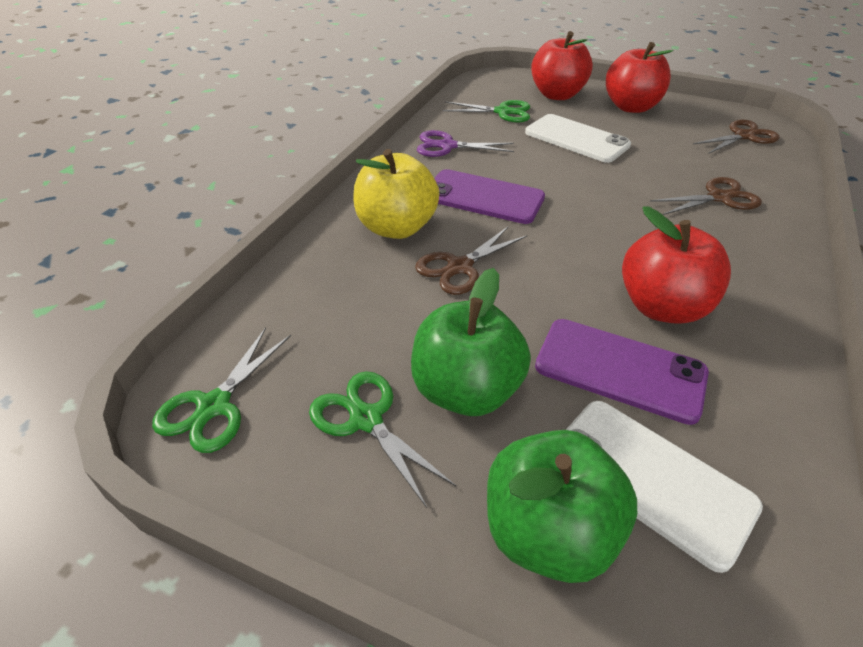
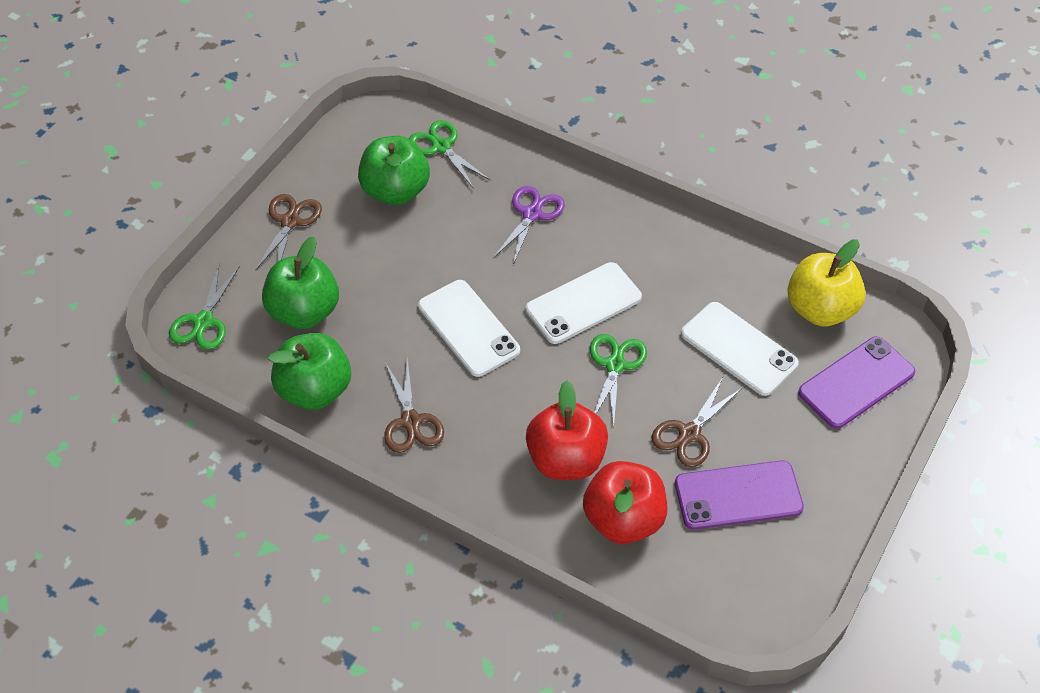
green apple: 2 -> 3
red apple: 3 -> 2
white phone: 2 -> 3

